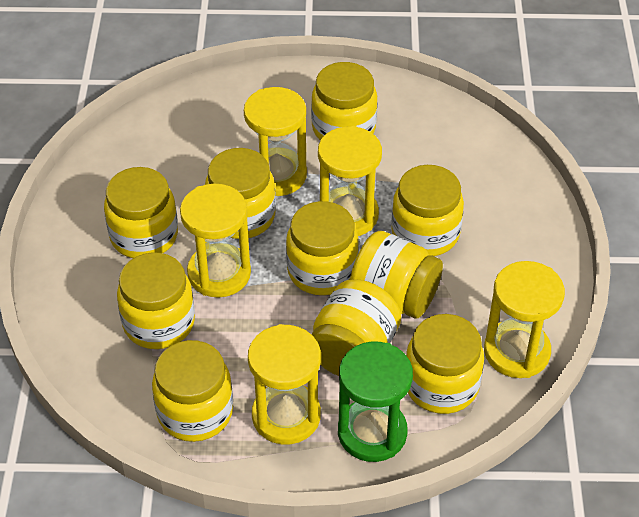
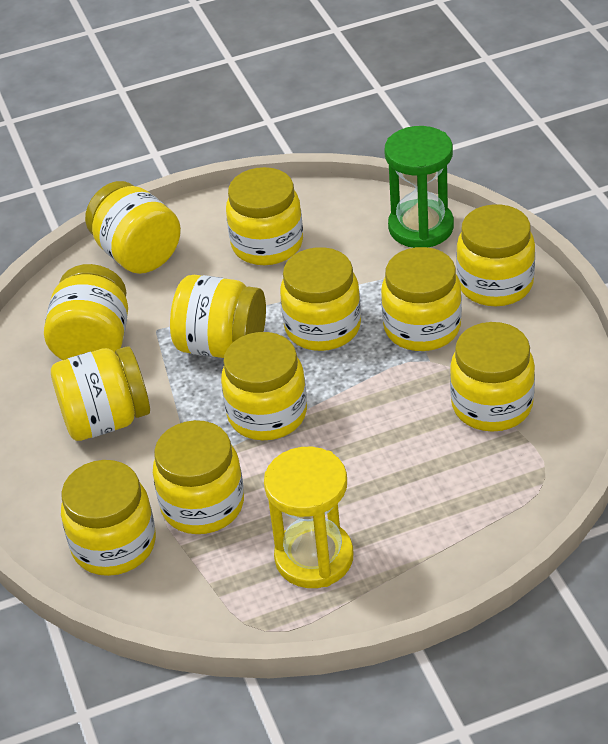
yellow hourglass: 5 -> 1
yellow jar: 10 -> 12

